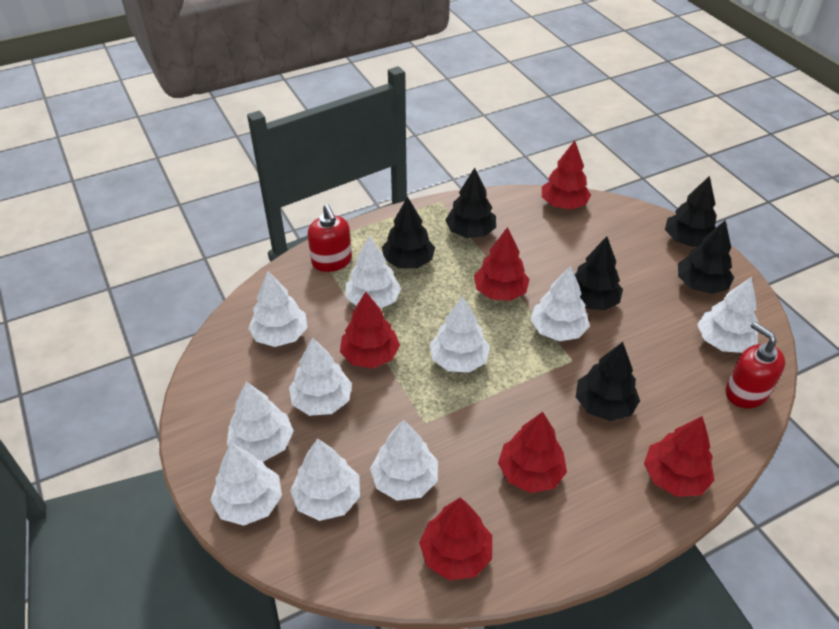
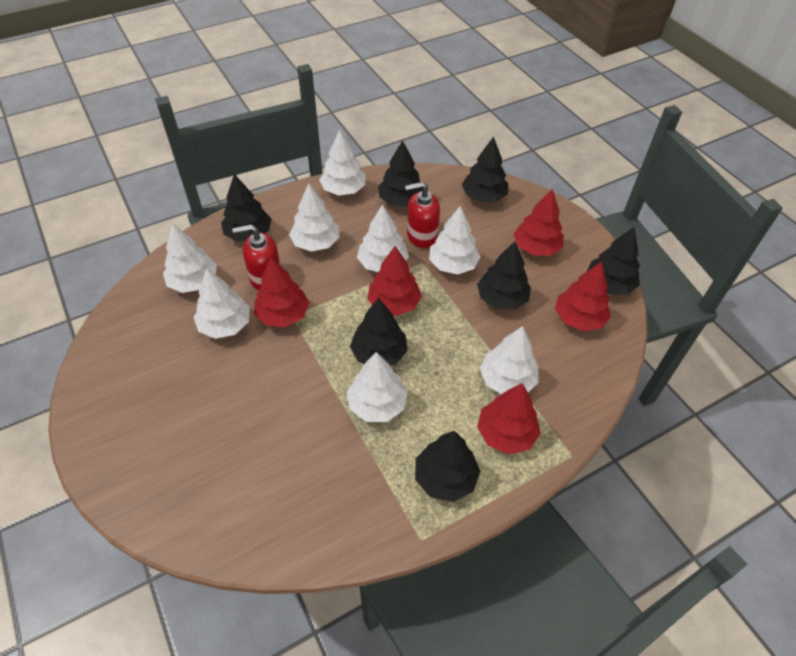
black tree: 6 -> 7
red tree: 6 -> 5
white tree: 10 -> 8

